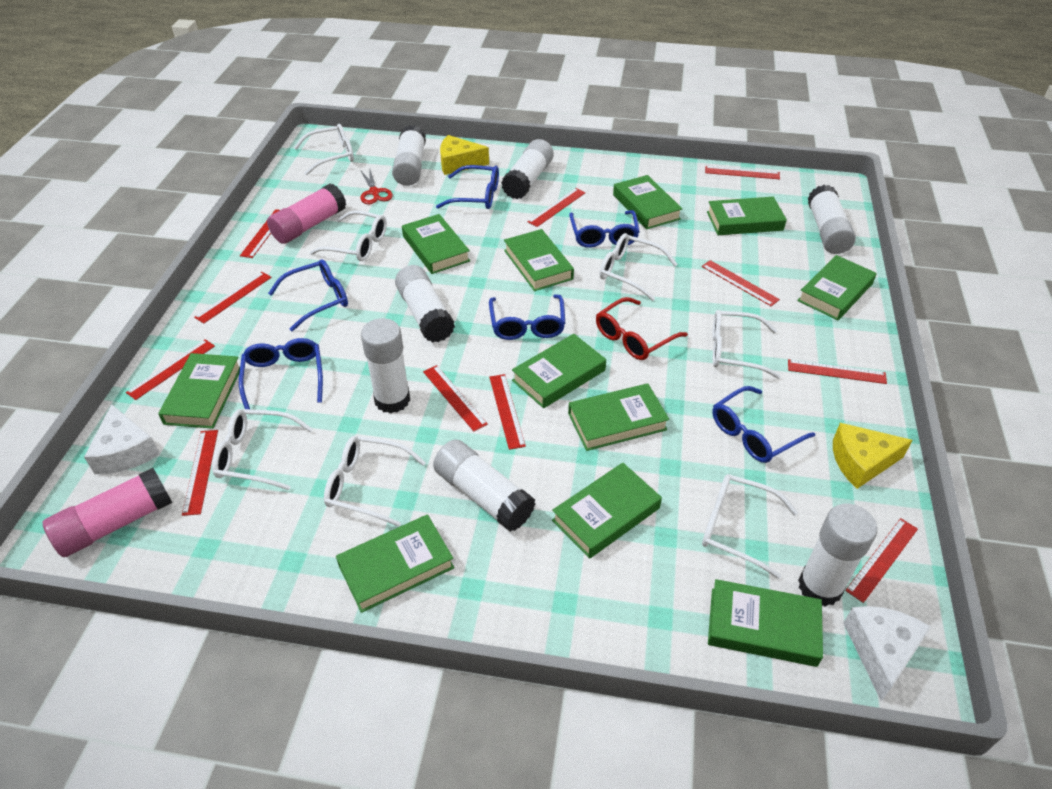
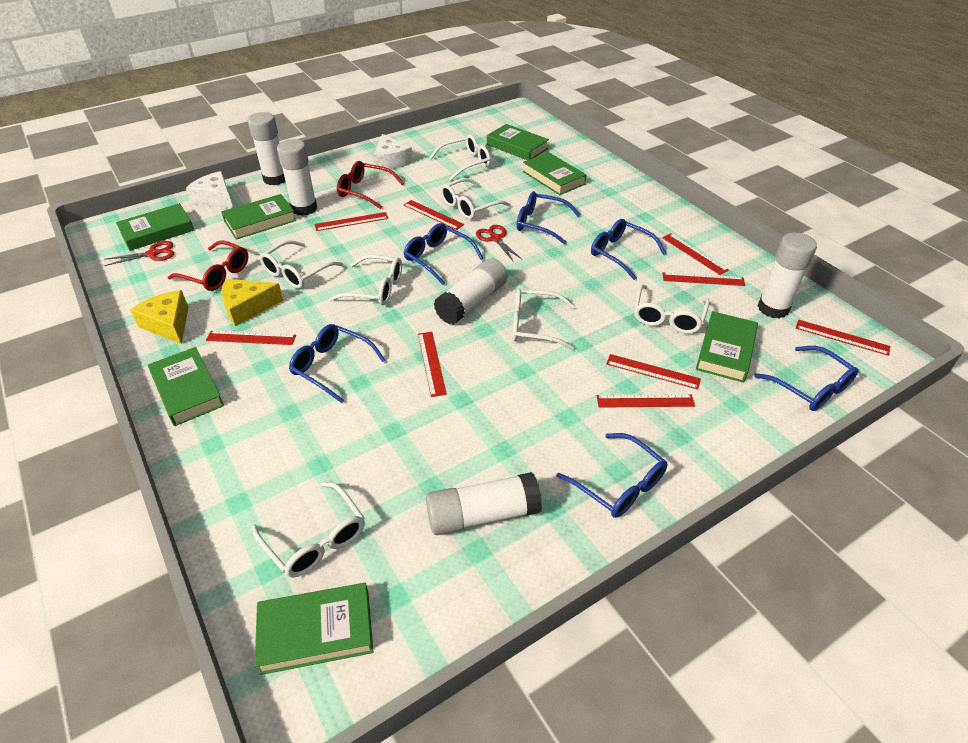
green book: 11 -> 7
pink glue stick: 2 -> 0
red glasses: 1 -> 2
red ruler: 11 -> 9
red scissors: 1 -> 2
white glue stick: 7 -> 5

